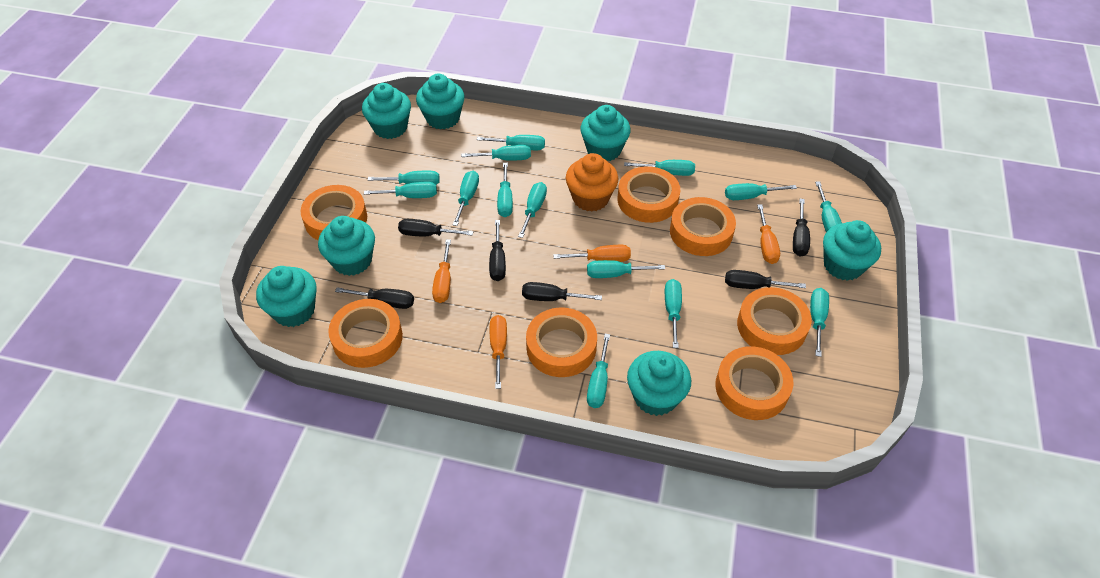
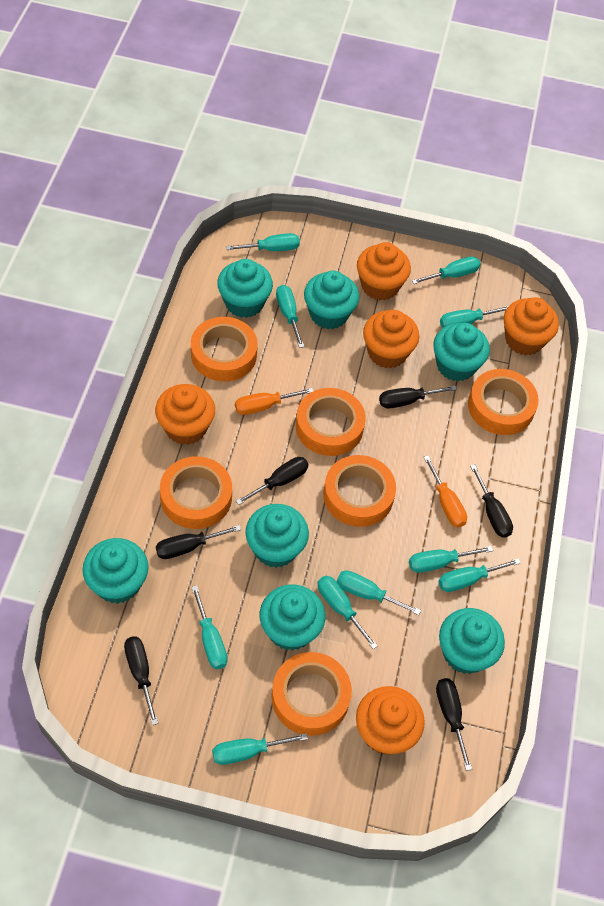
orange cupcake: 1 -> 5
orange screwdriver: 4 -> 2
orange tape: 7 -> 6
turquoise screwdriver: 14 -> 10

